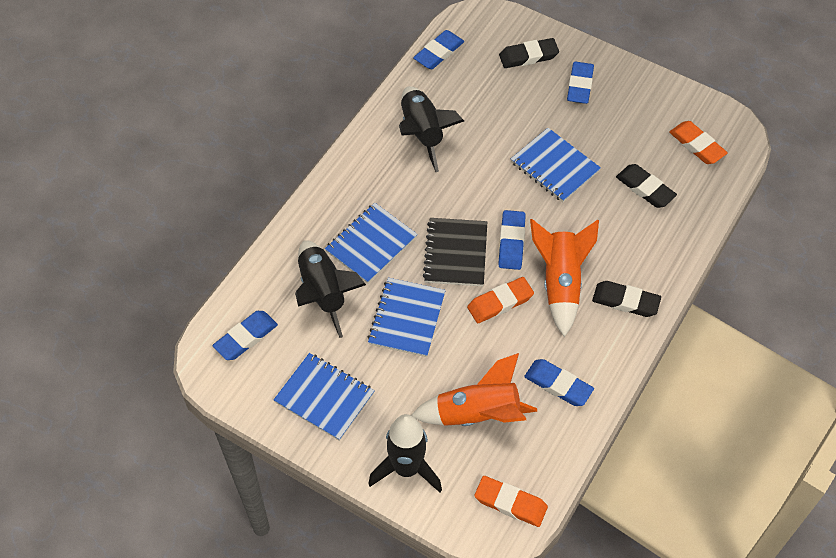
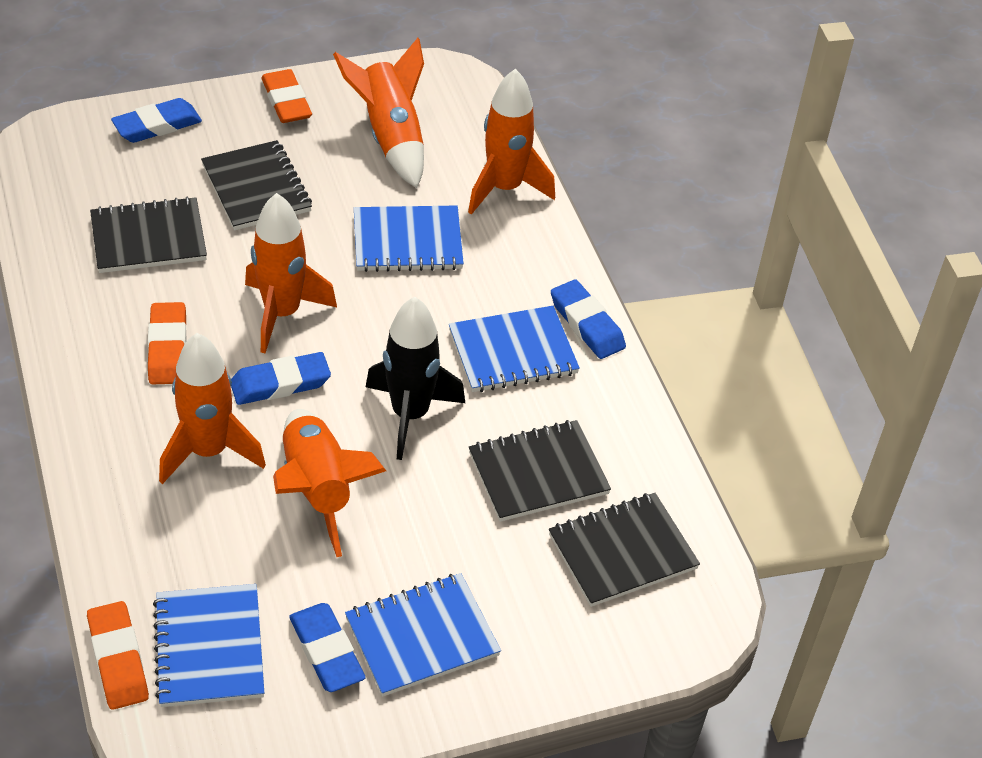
black eraser: 3 -> 0
black notebook: 1 -> 4
black rocket: 3 -> 1
blue eraser: 5 -> 4
orange rocket: 2 -> 5

